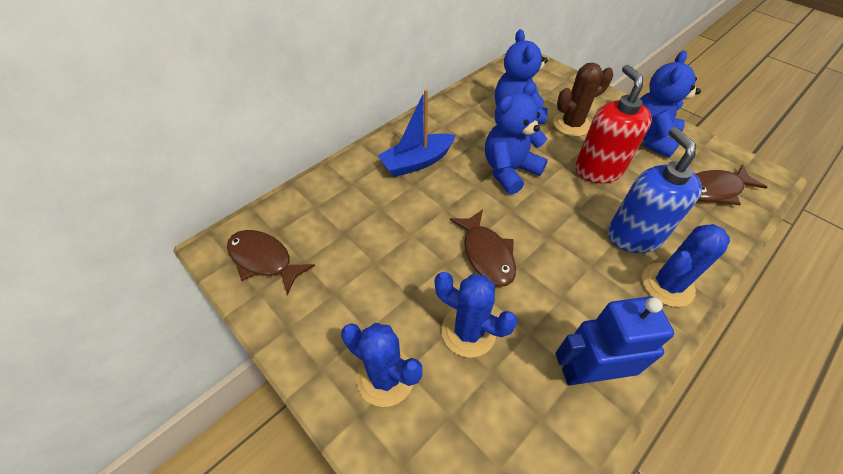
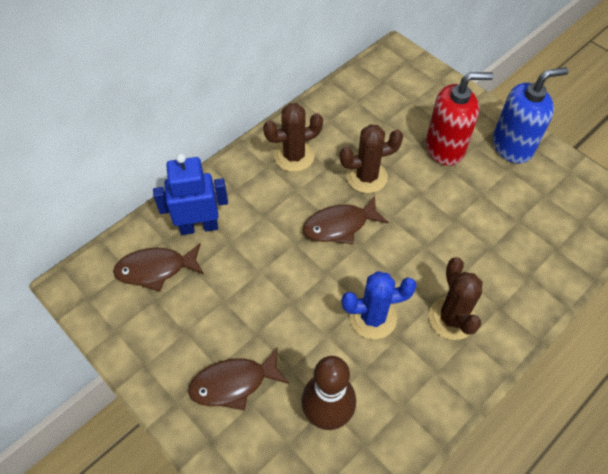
blue boat: 1 -> 0
blue cactus: 3 -> 1
blue teddy bear: 3 -> 0
brown bowling pin: 0 -> 1
brown cactus: 1 -> 3

